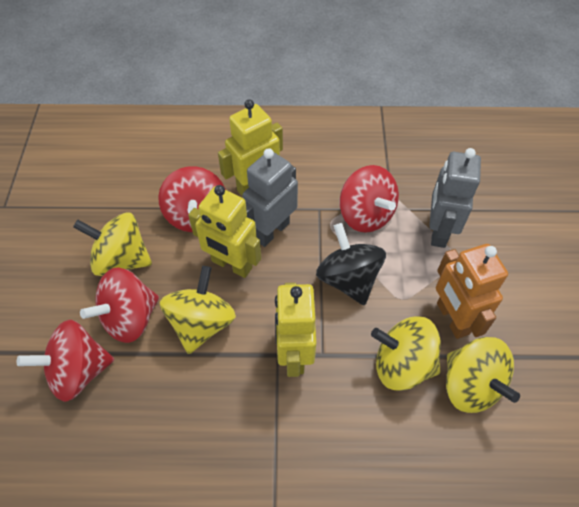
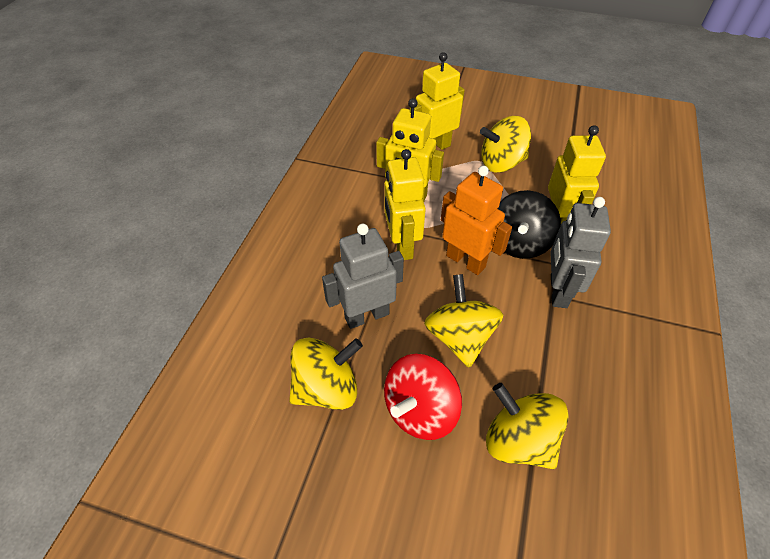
red spinning top: 4 -> 1
yellow robot: 3 -> 4

